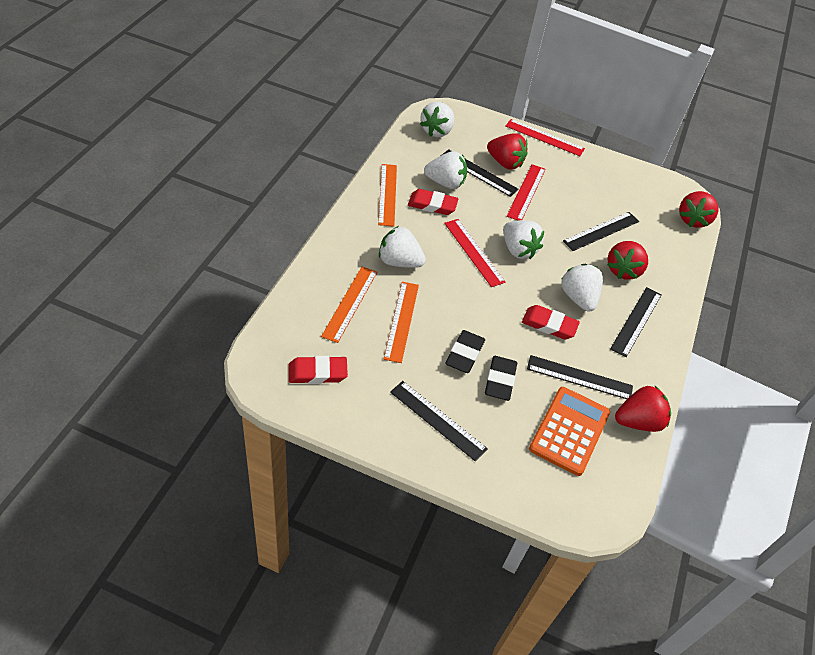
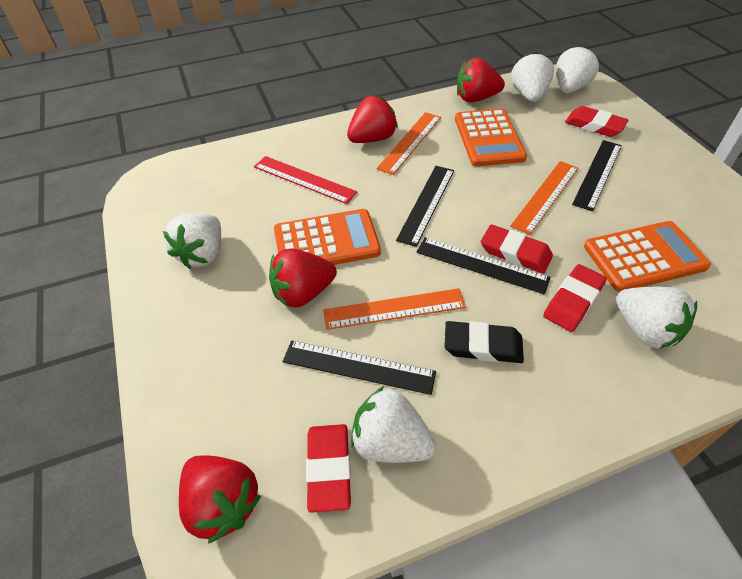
black eraser: 2 -> 1
black ruler: 5 -> 4
orange calculator: 1 -> 3
red eraser: 3 -> 4
red ruler: 3 -> 1

